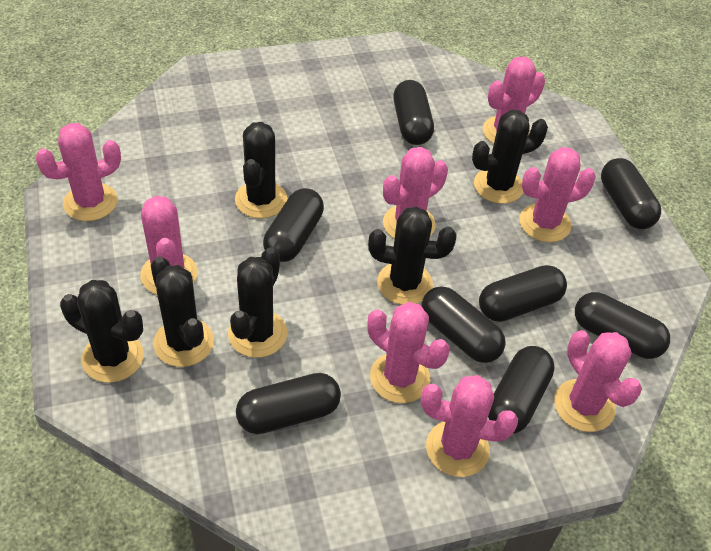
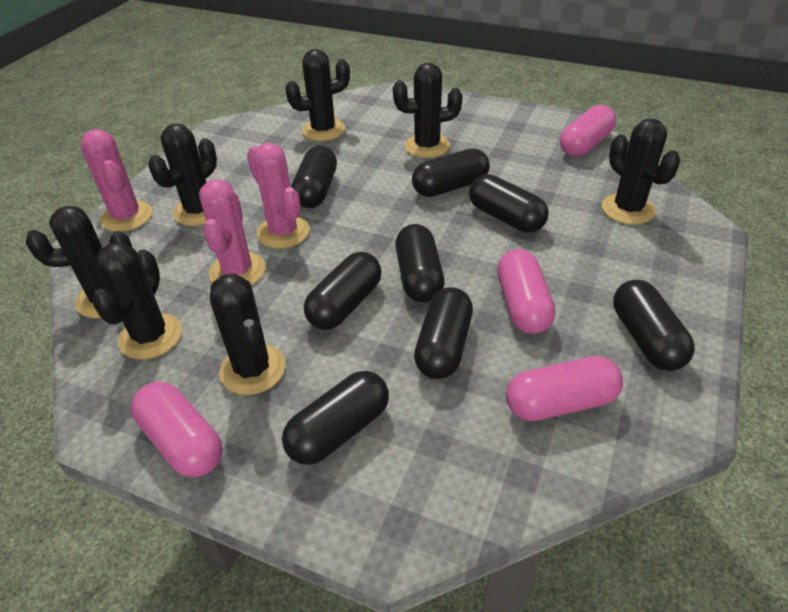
black cactus: 6 -> 7
pink cactus: 8 -> 3
pink capsule: 0 -> 4

